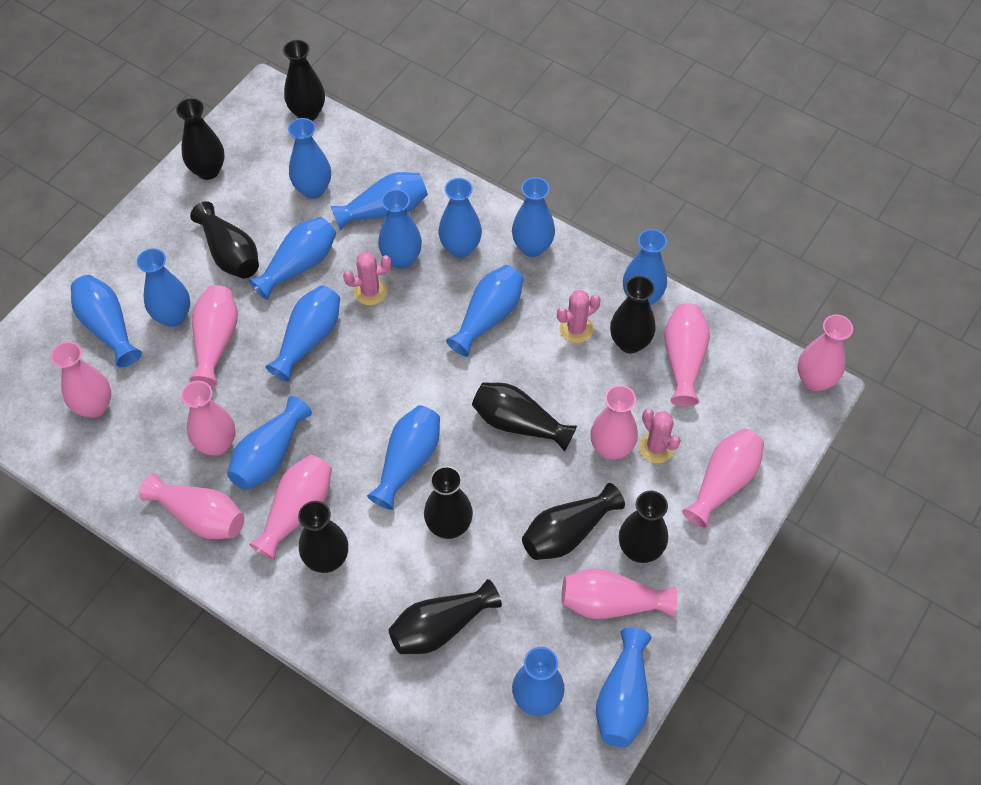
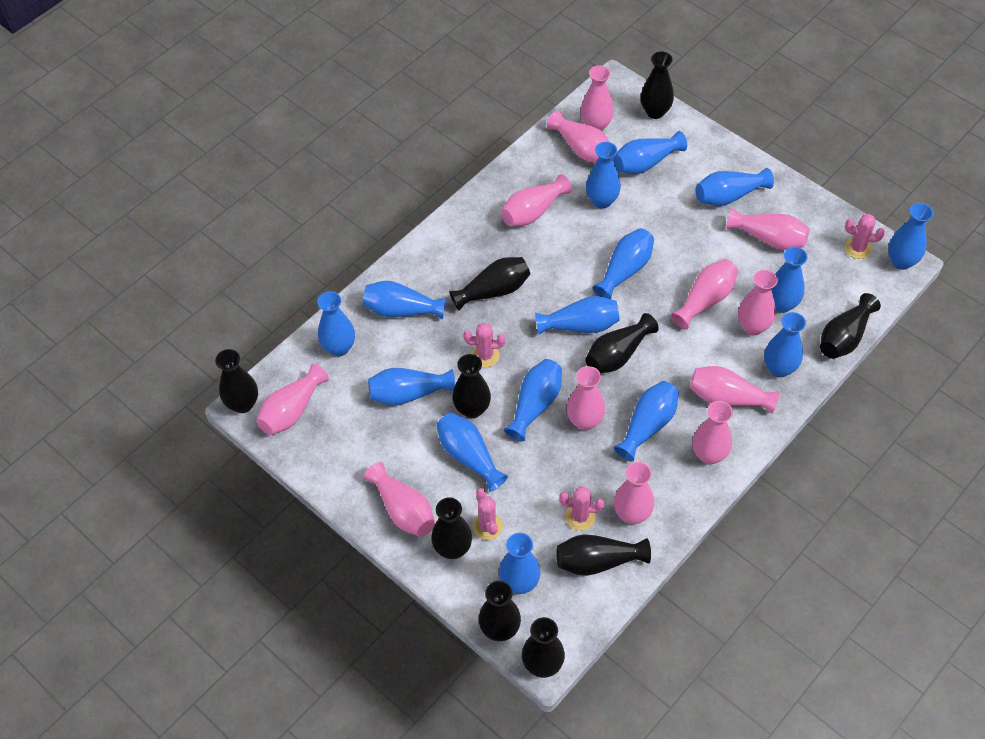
pink cactus: 3 -> 4
pink vase: 10 -> 12

